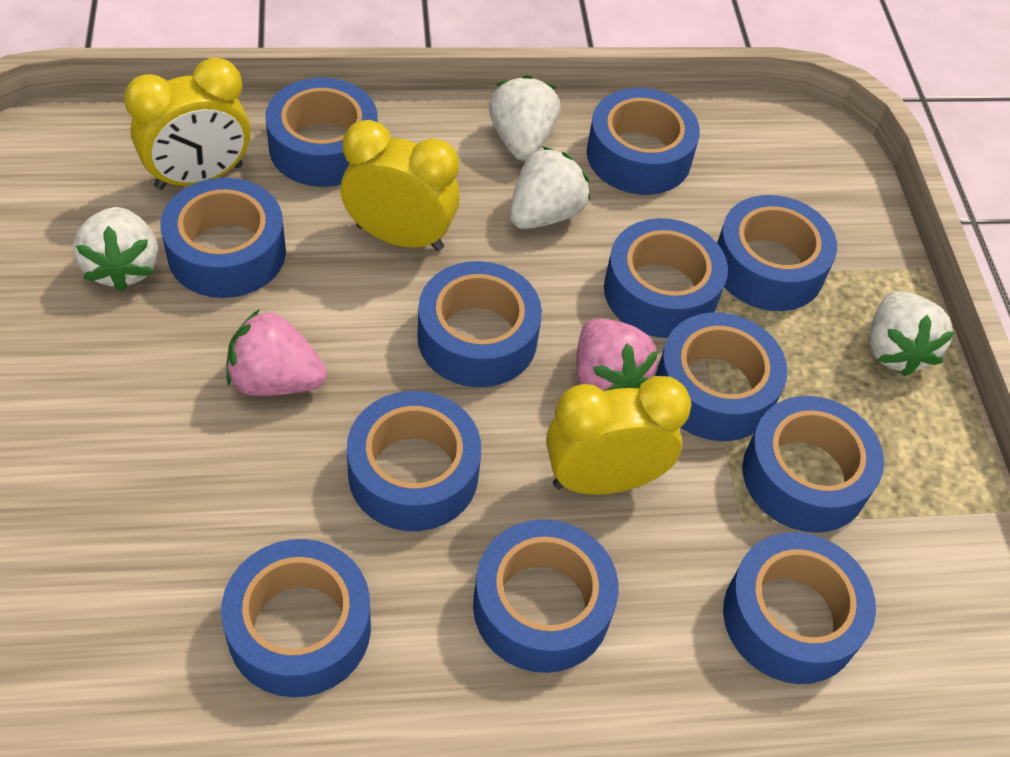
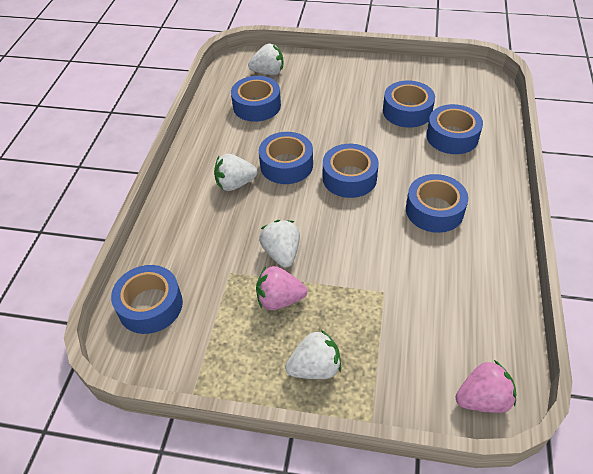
blue tape: 12 -> 7
yellow clock: 3 -> 0

